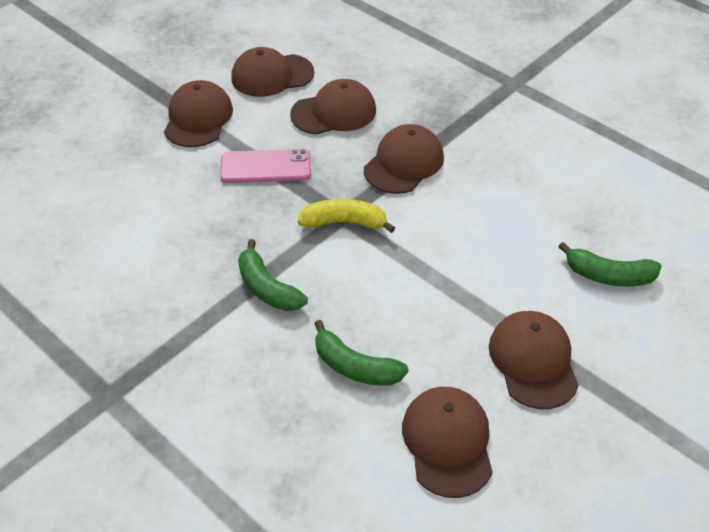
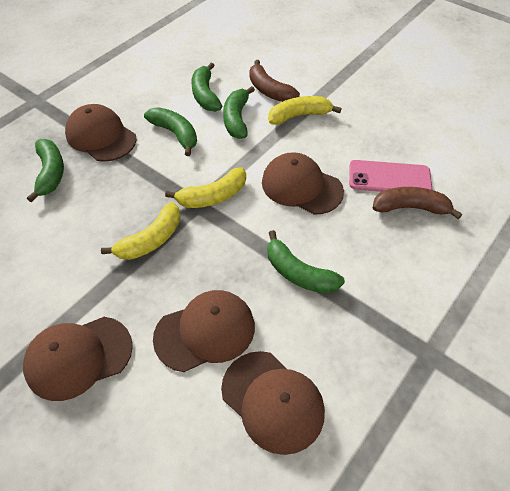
brown banana: 0 -> 2
brown cap: 6 -> 5
green banana: 3 -> 5
yellow banana: 1 -> 3

